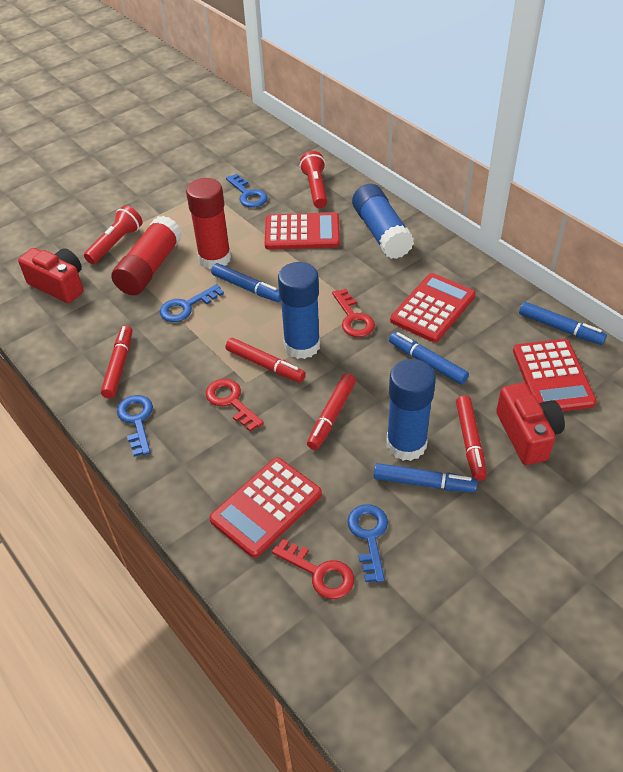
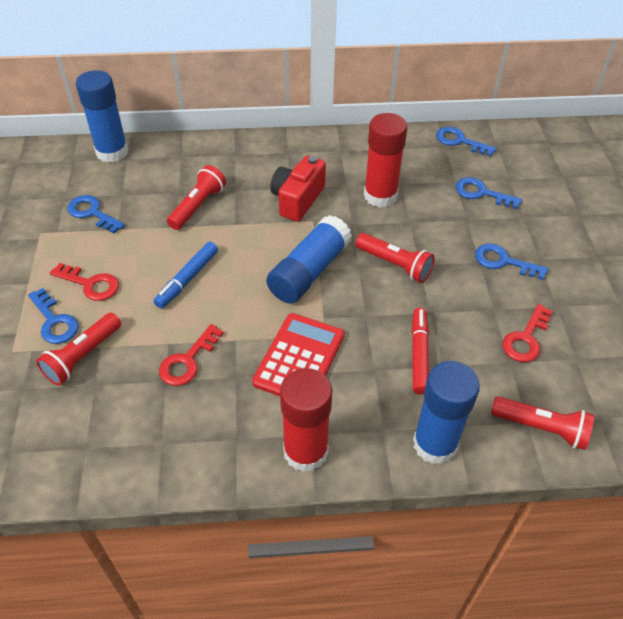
blue key: 4 -> 5
blue marker: 4 -> 1
red calculator: 4 -> 1
red camera: 2 -> 1
red flashlight: 2 -> 4
red marker: 4 -> 1

